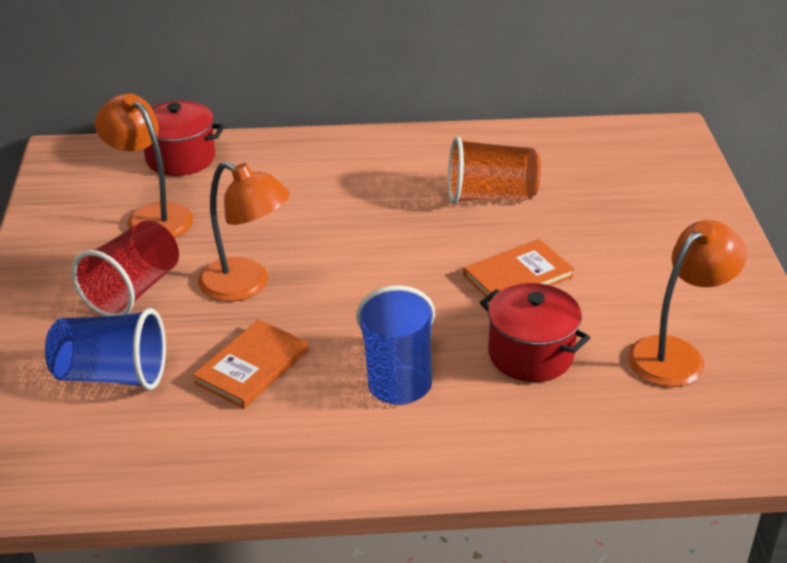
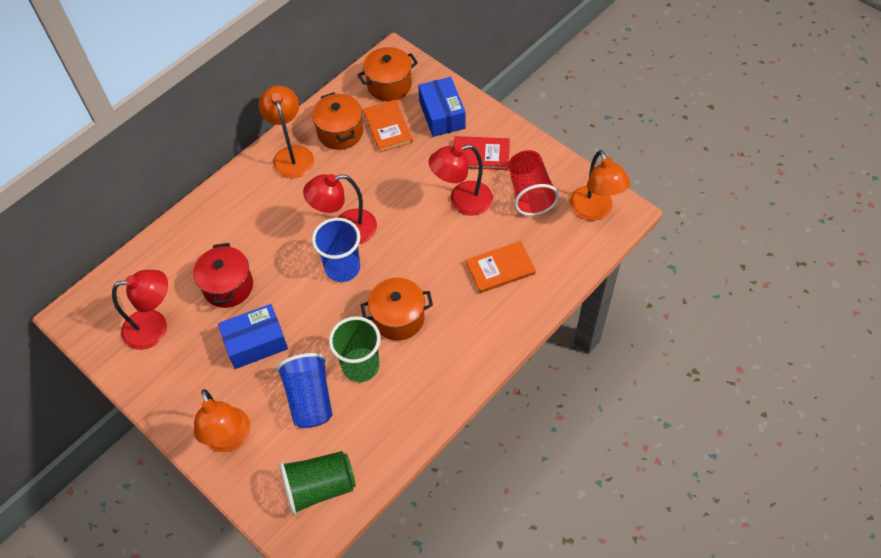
blue box: 0 -> 2
green cup: 0 -> 2
orange cup: 1 -> 0
orange pot: 0 -> 3
red book: 0 -> 1
red lamp: 0 -> 3
red pot: 2 -> 1

